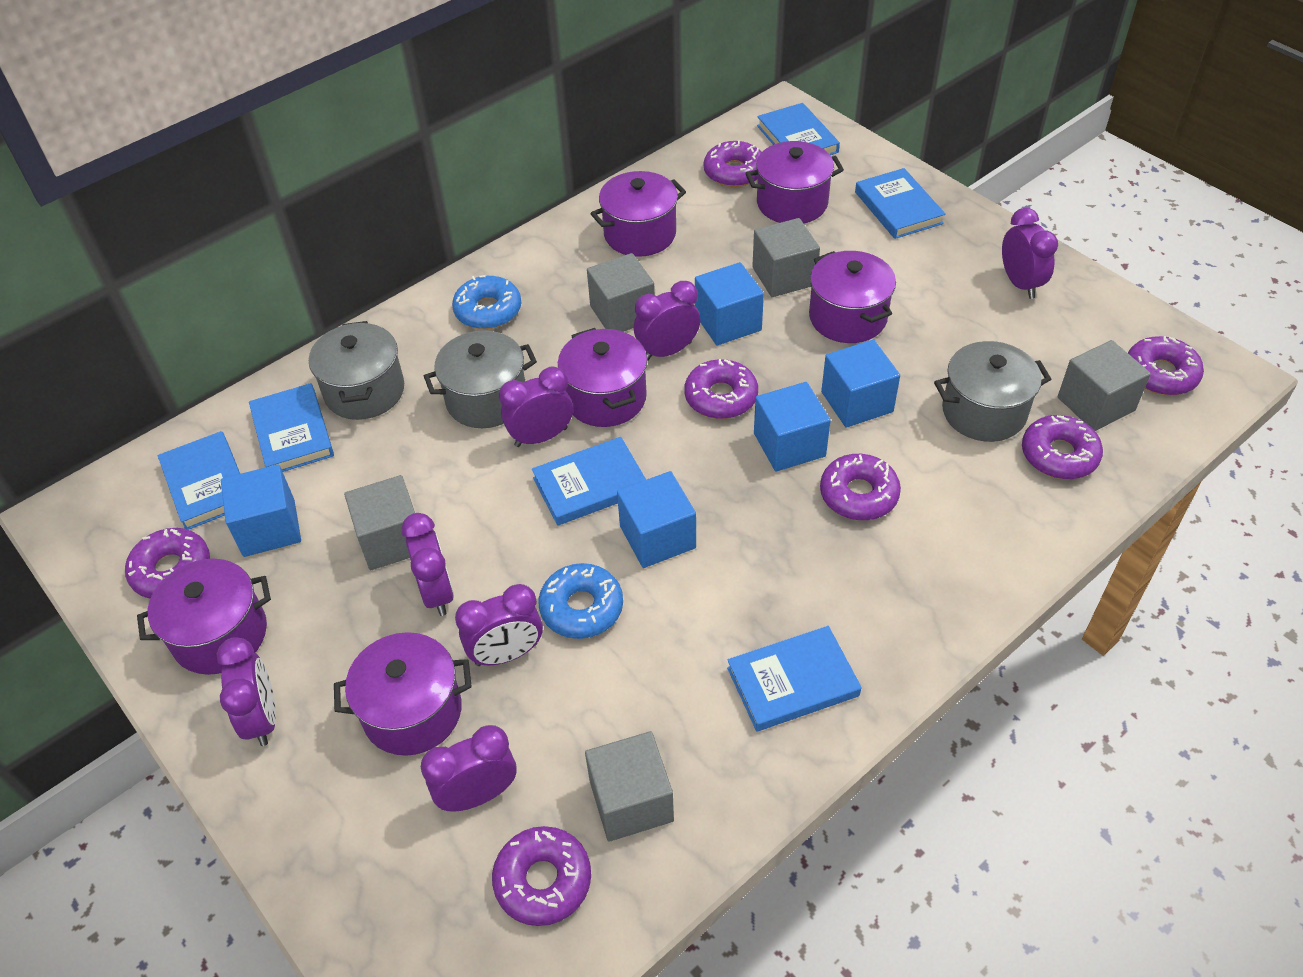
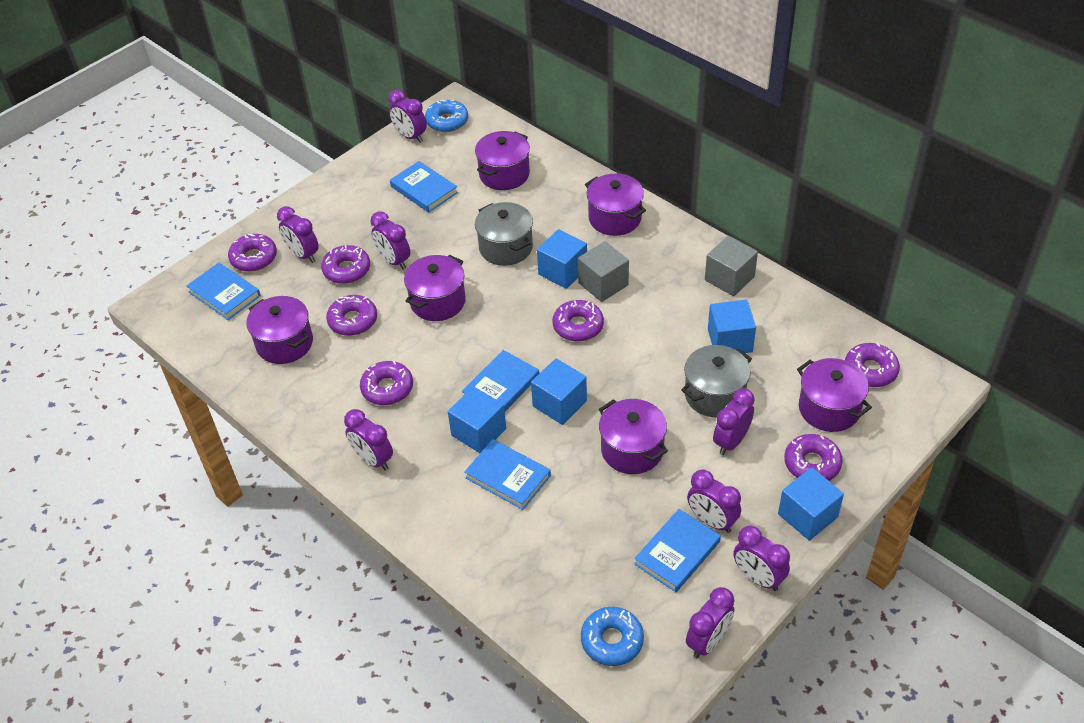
blue book: 6 -> 5
grey cube: 5 -> 2
grey pot: 3 -> 2
purple clock: 7 -> 8

